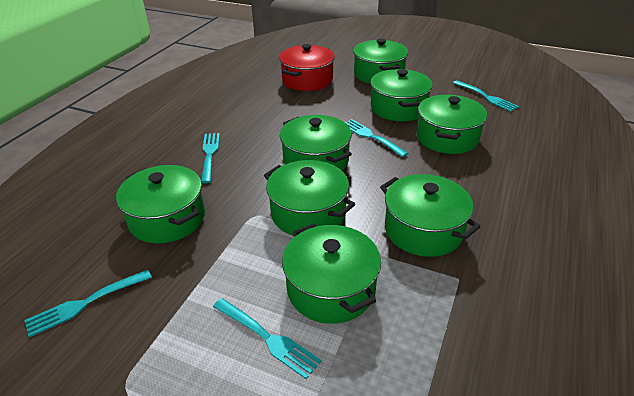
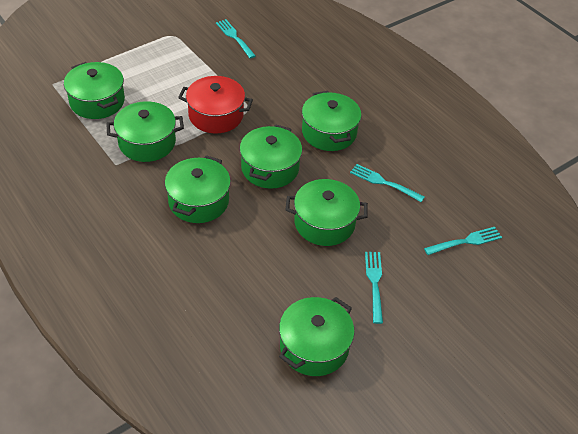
green pot: 8 -> 7
turquoise fork: 5 -> 4

